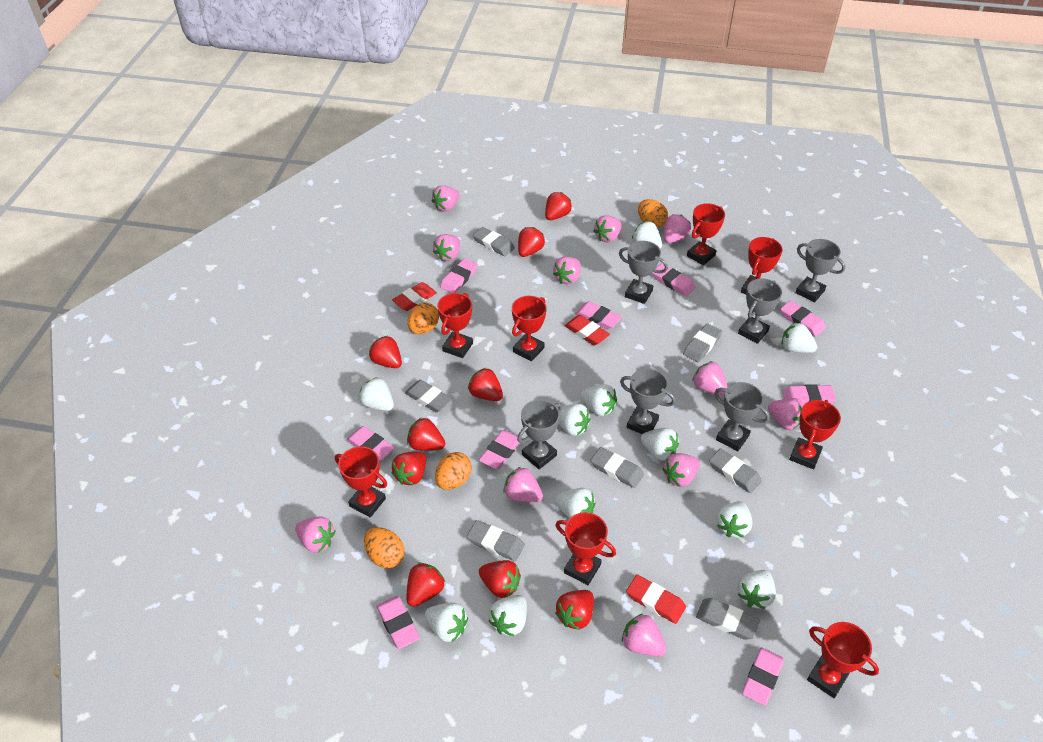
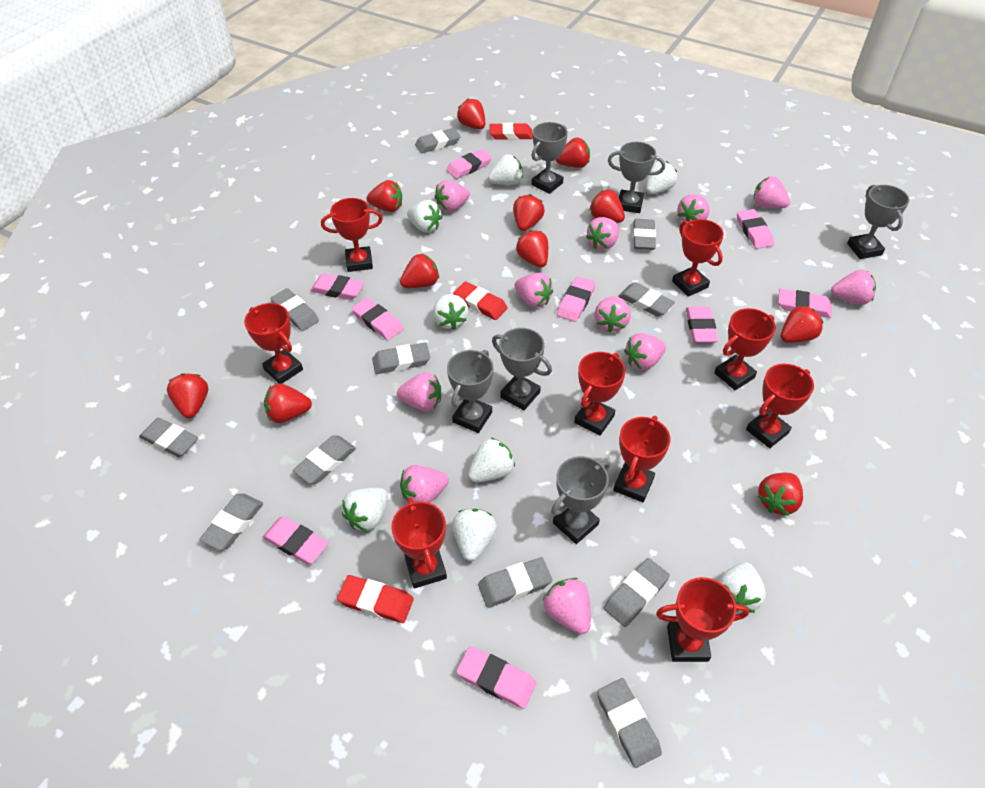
grey eraser: 7 -> 11
orange egg: 4 -> 0
red strawberry: 9 -> 11
red trophy: 8 -> 9
white strawberry: 11 -> 8

